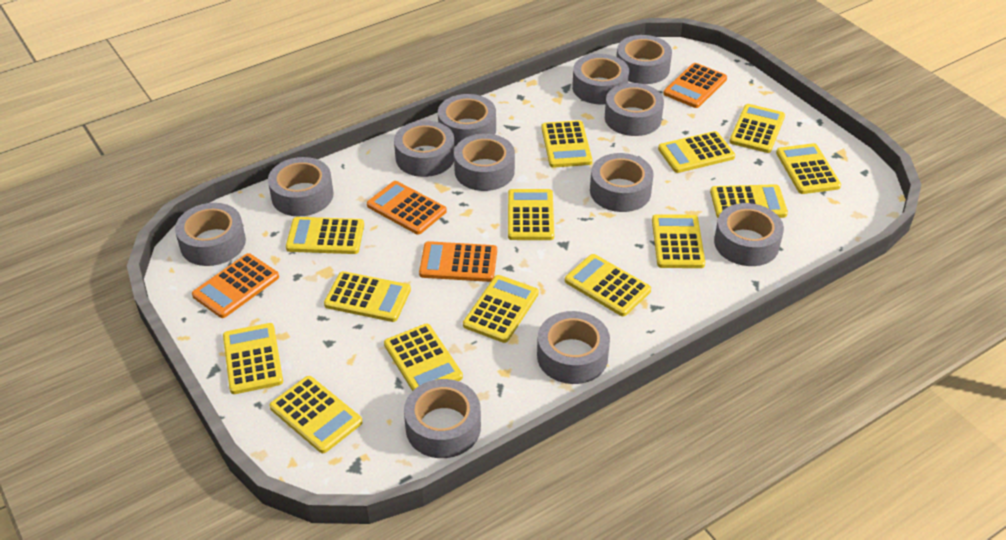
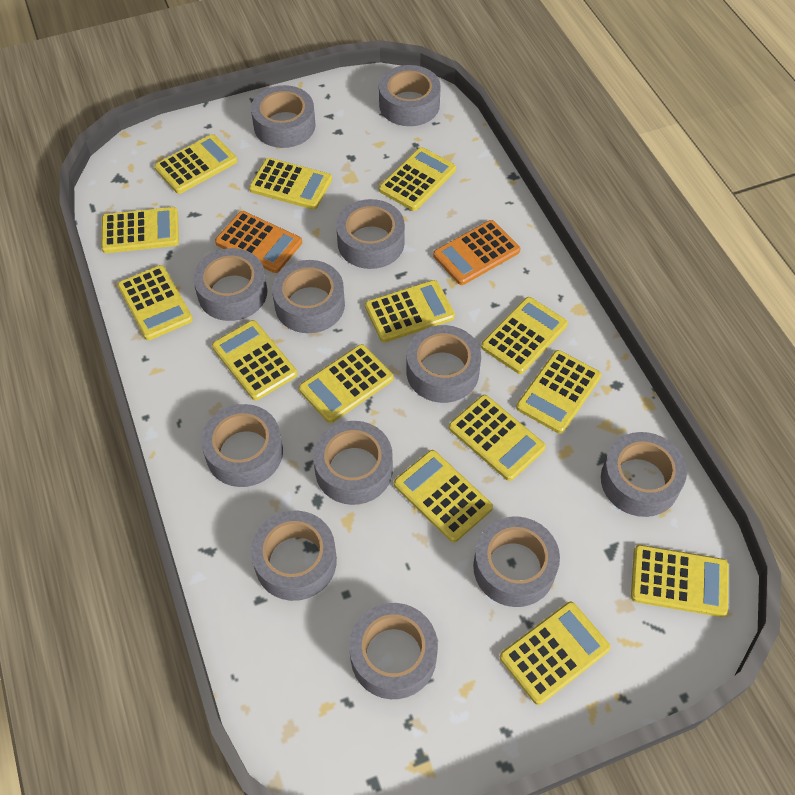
orange calculator: 4 -> 2

